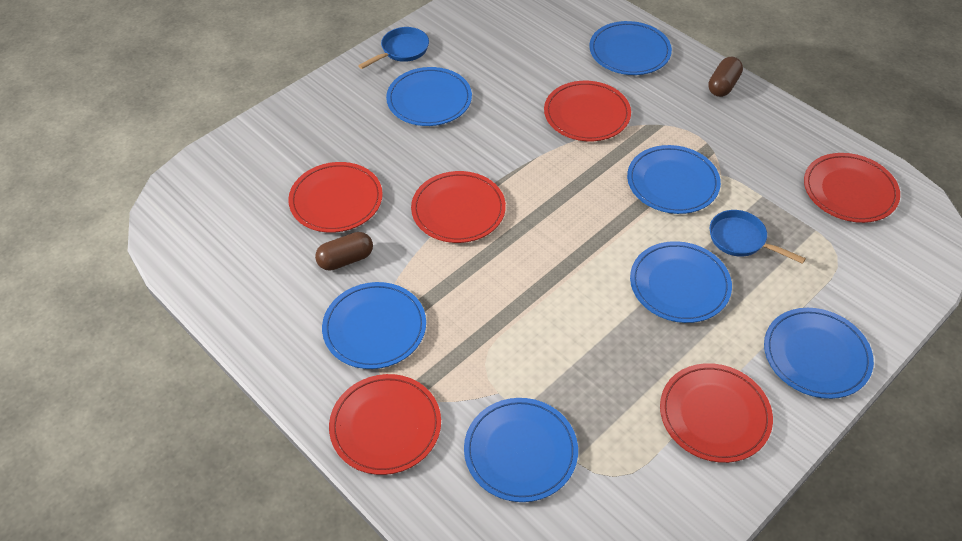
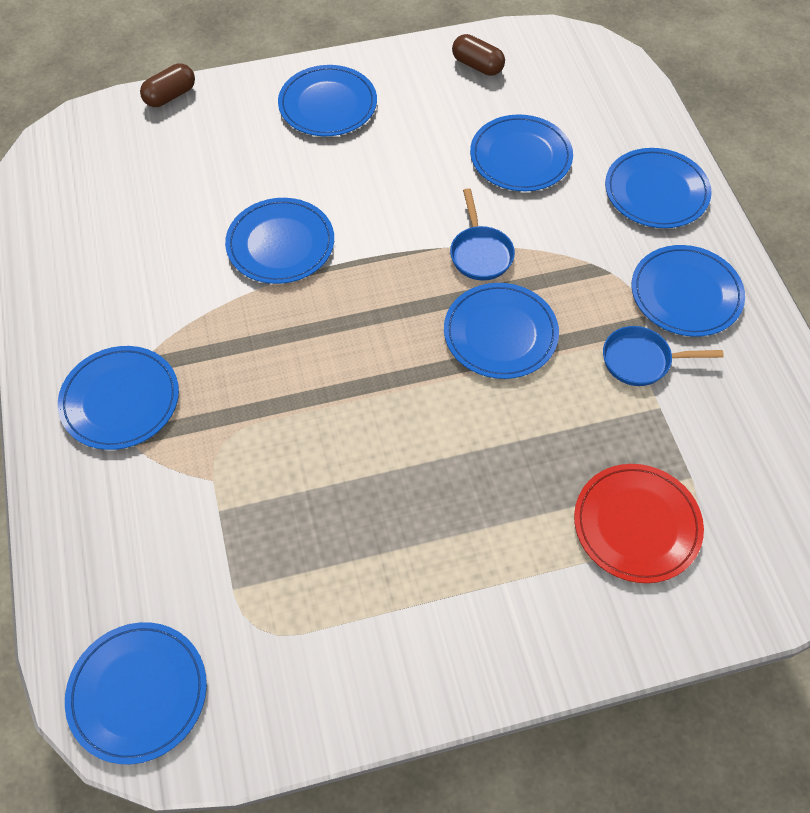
blue plate: 7 -> 8
red plate: 6 -> 1

